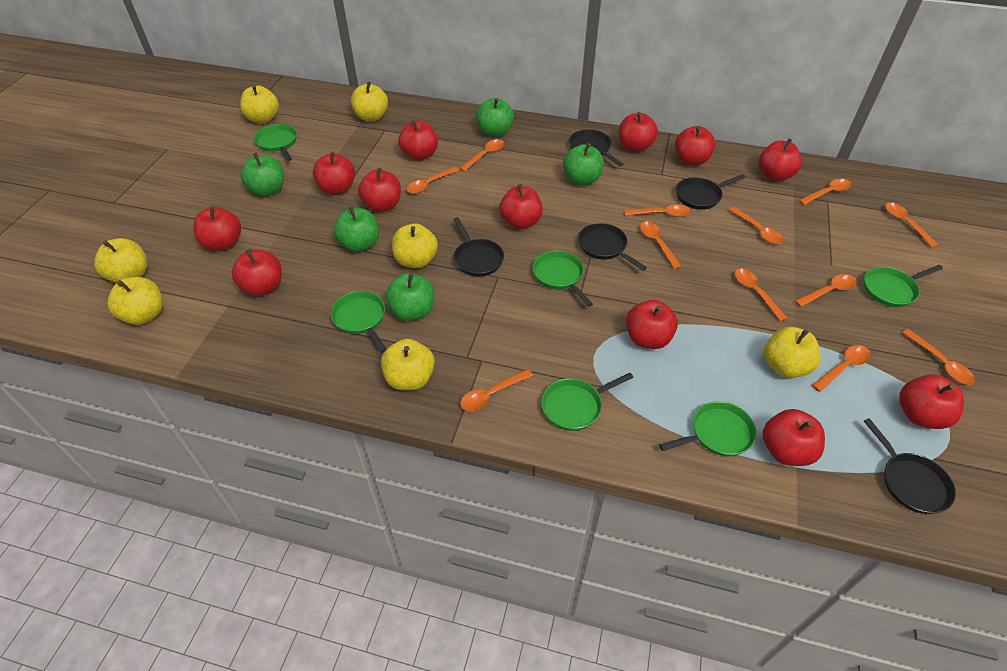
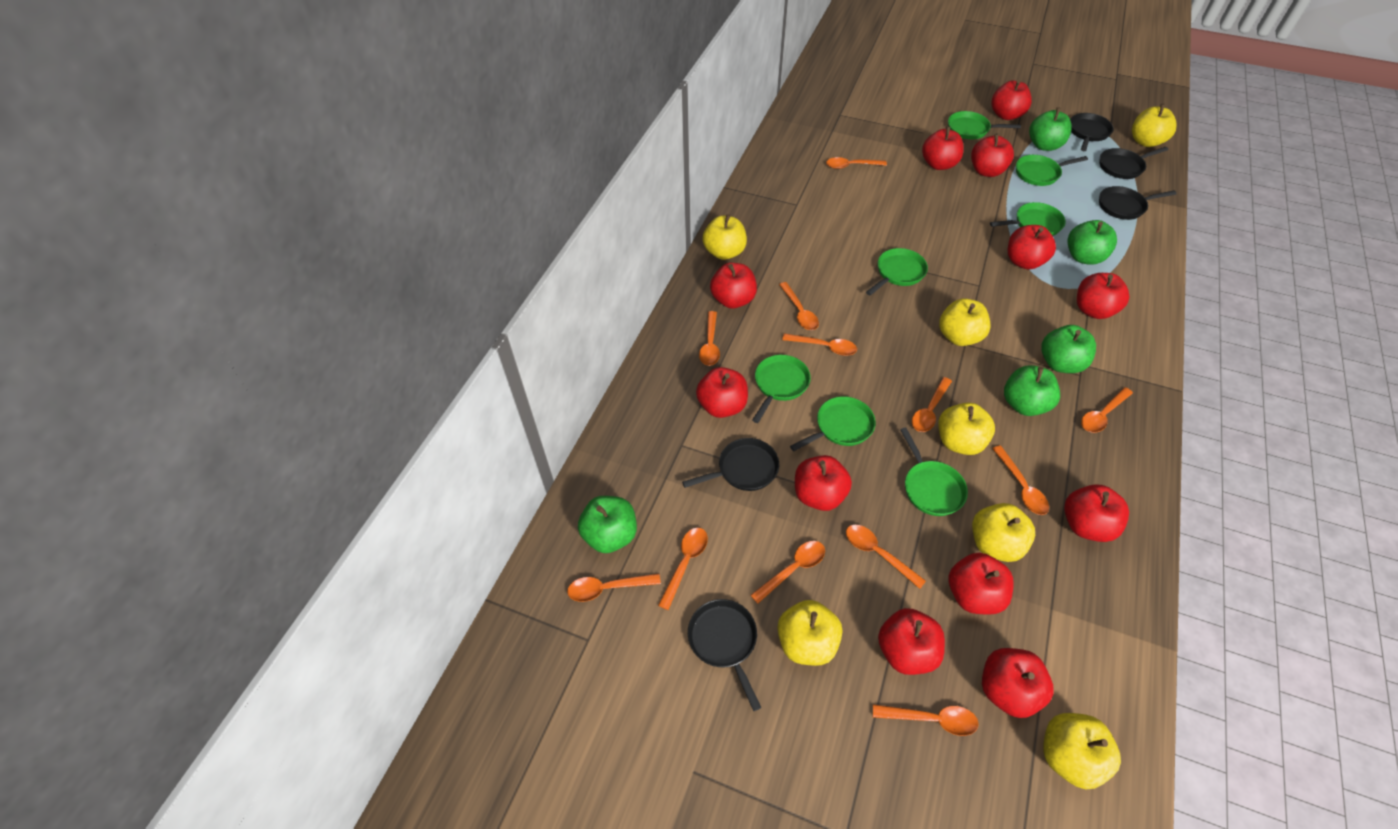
green pan: 6 -> 7

